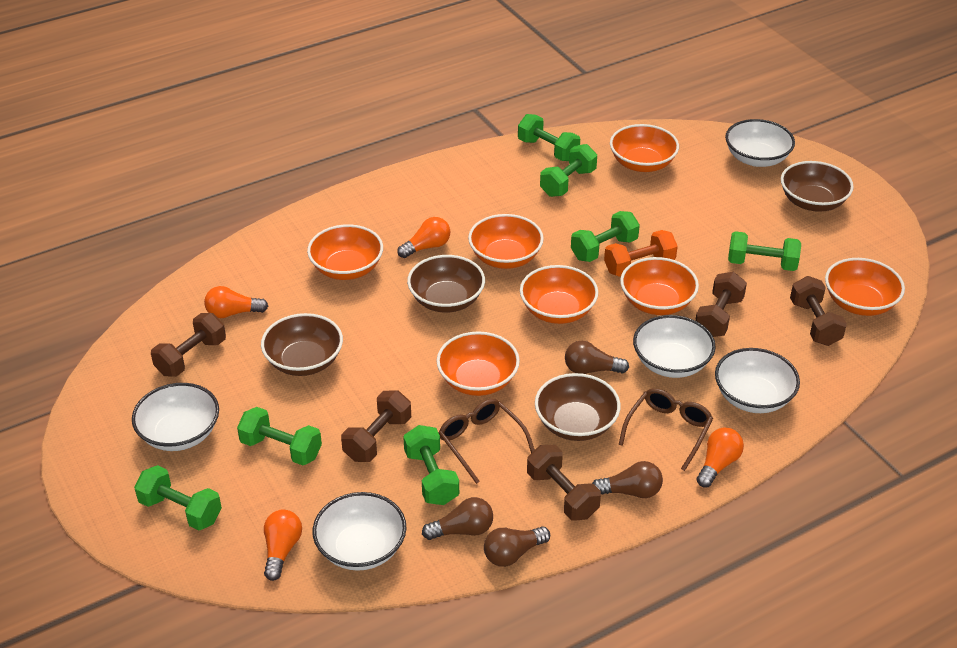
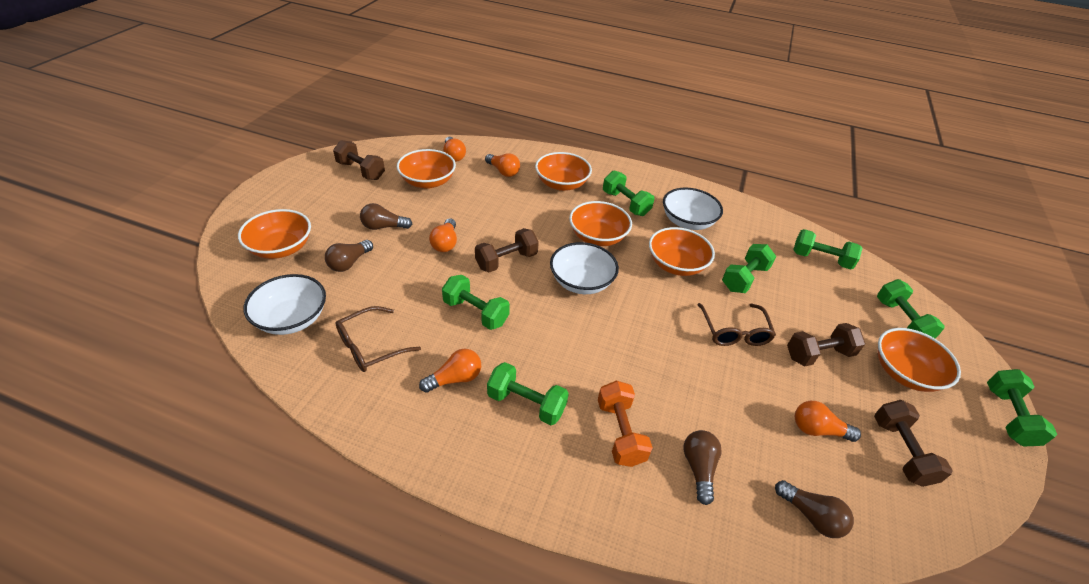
brown bowl: 4 -> 0
brown dumbbell: 5 -> 4
orange bowl: 7 -> 6
orange light bulb: 4 -> 5
white bowl: 5 -> 3

